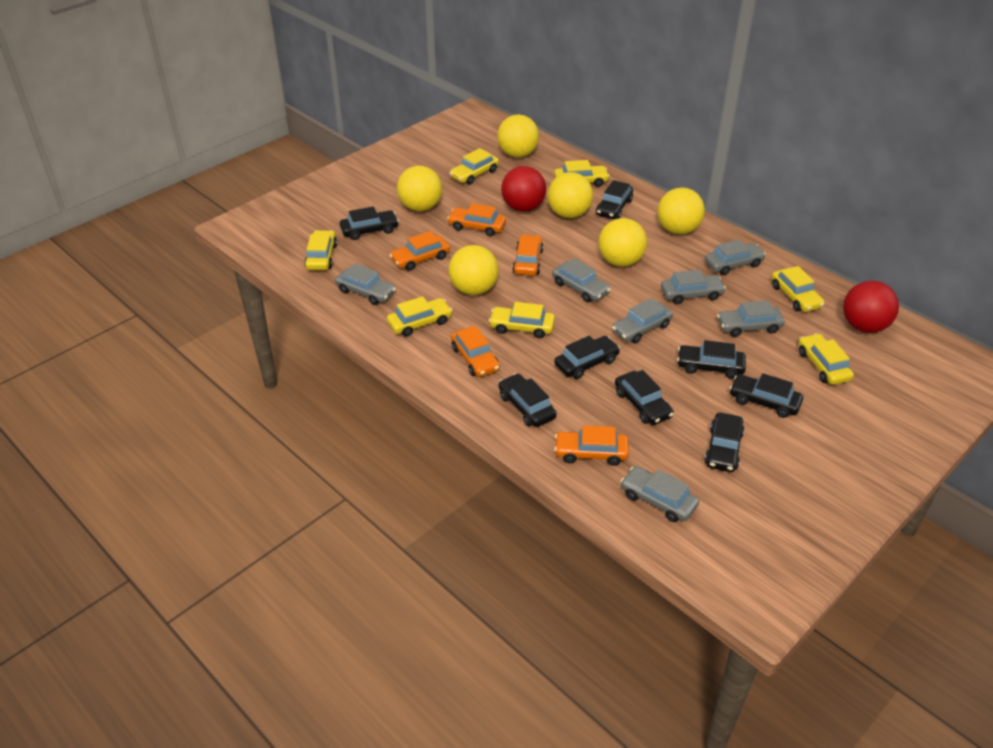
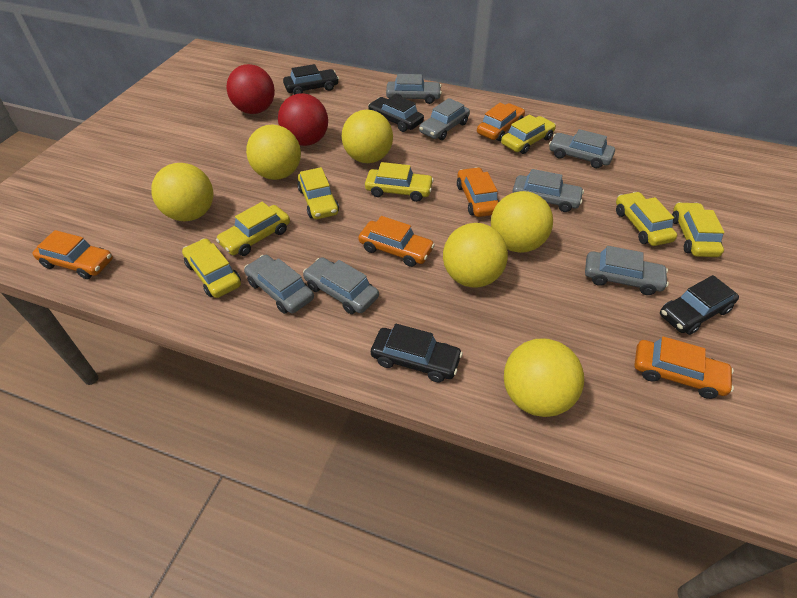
black car: 8 -> 4

